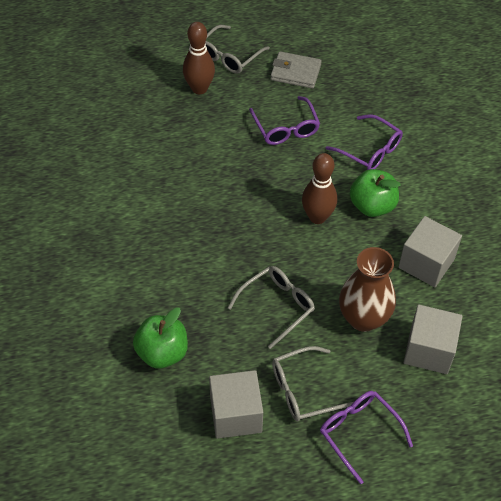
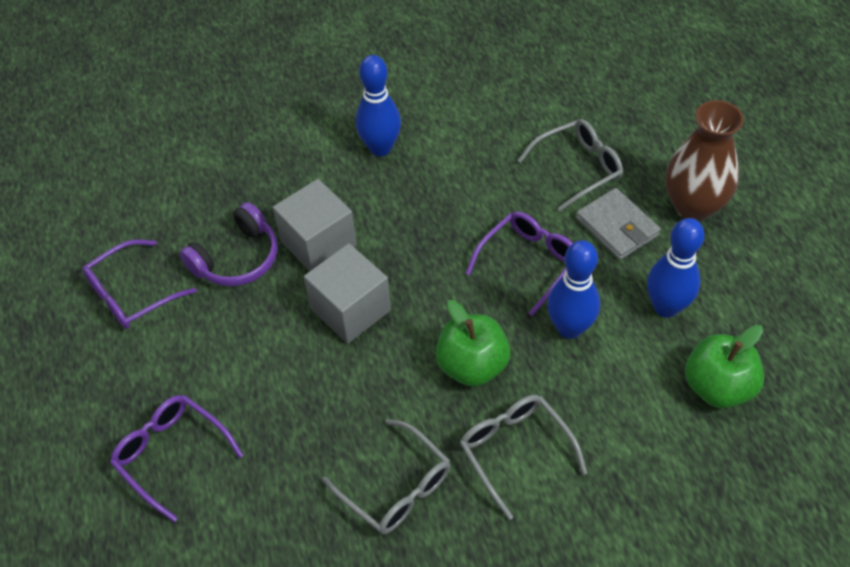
blue bowling pin: 0 -> 3
brown bowling pin: 2 -> 0
grey cube: 3 -> 2
purple headphones: 0 -> 1

